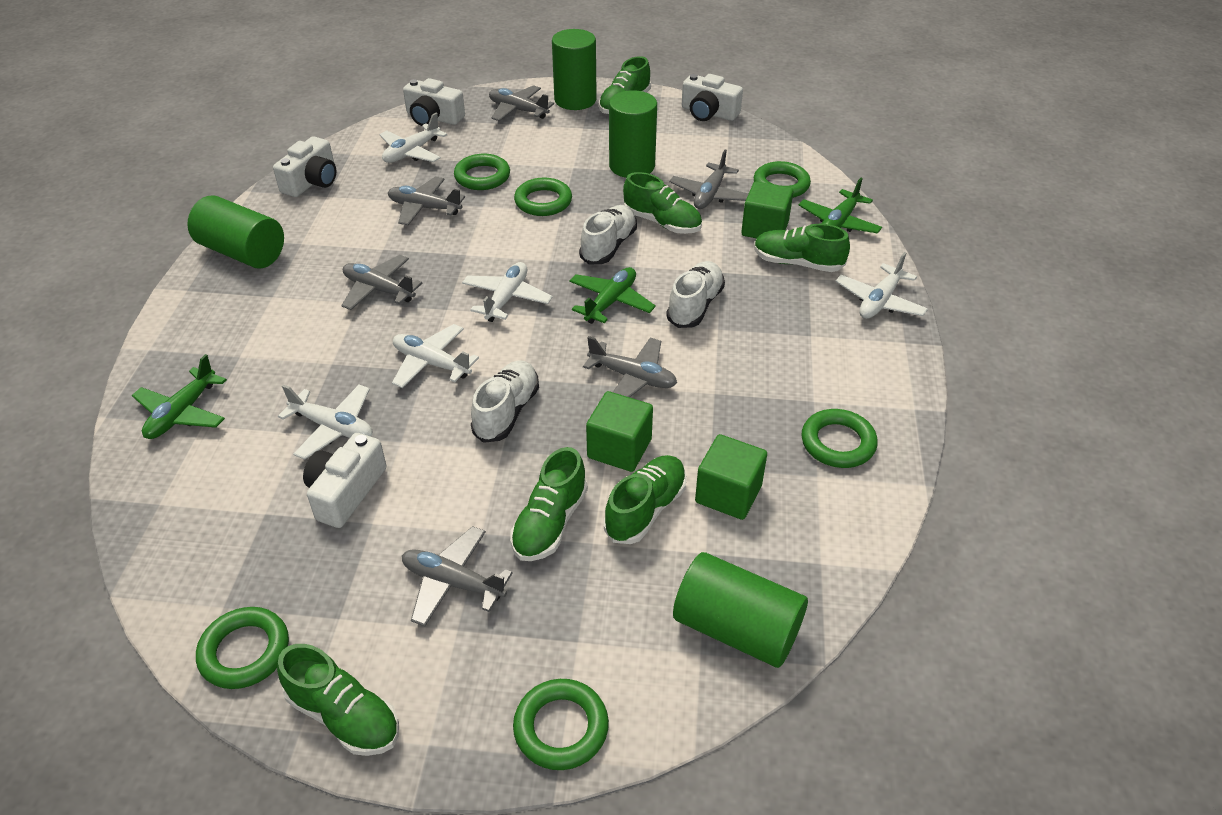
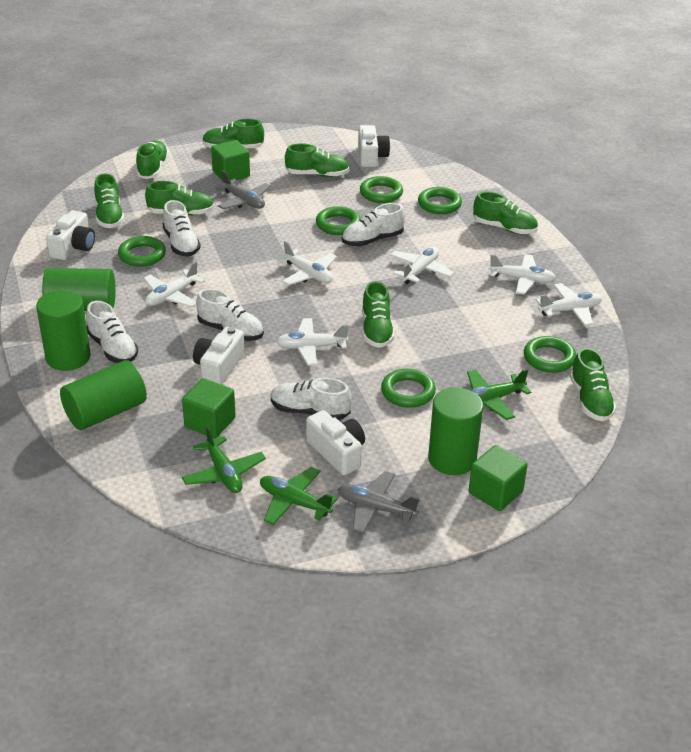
green shoe: 6 -> 8
grey plane: 6 -> 2
white plane: 5 -> 6
white shoe: 3 -> 5

